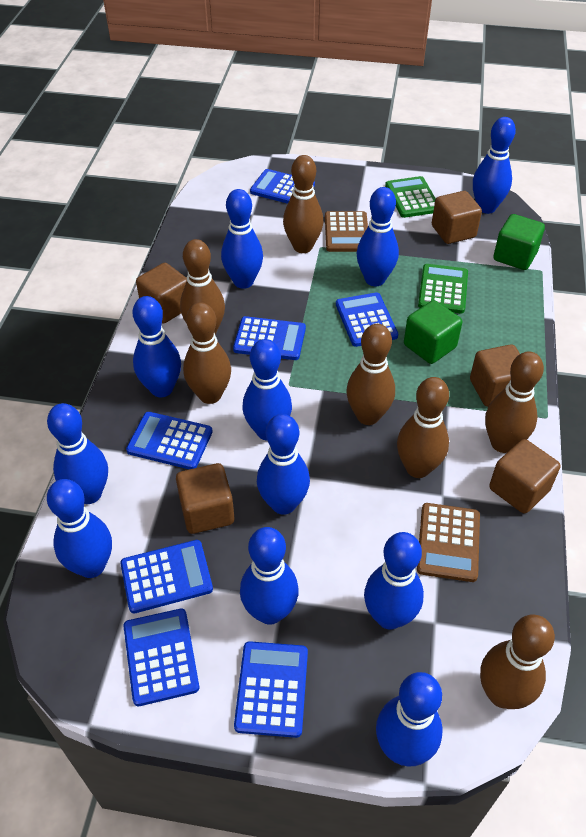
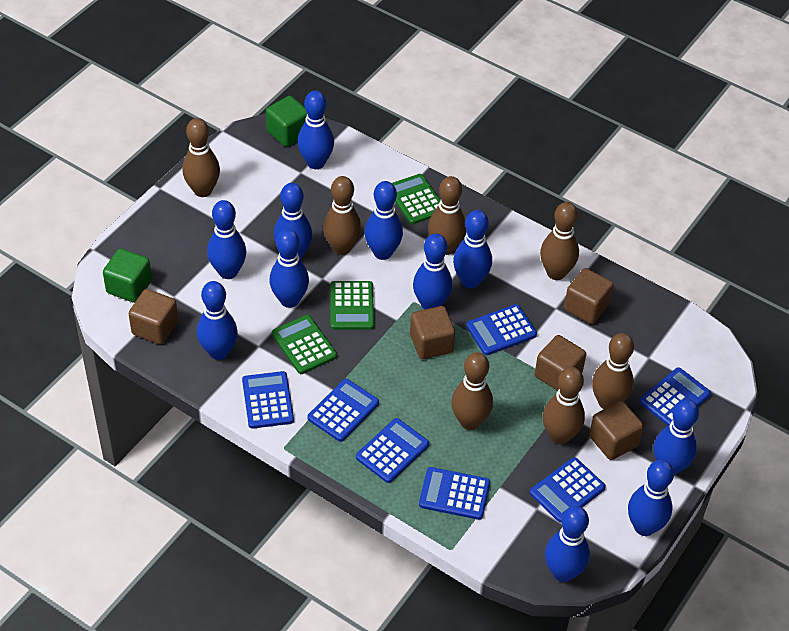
brown calculator: 2 -> 0
green calculator: 2 -> 3

